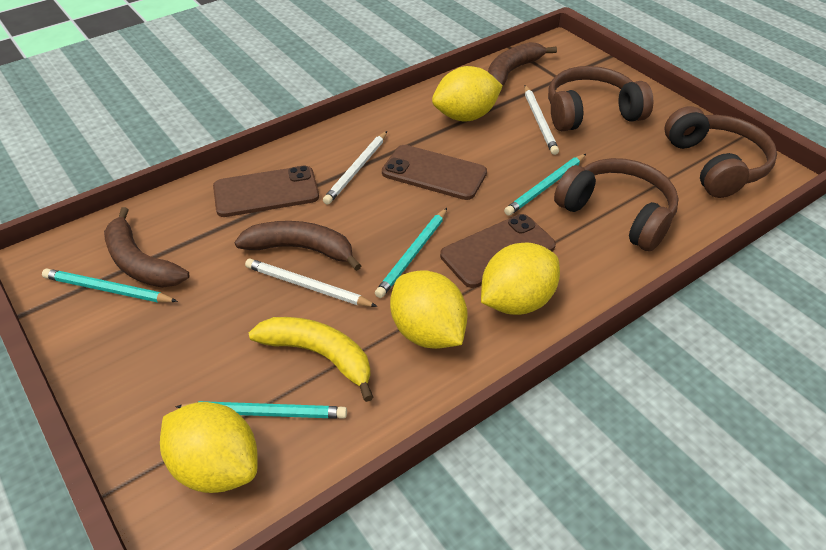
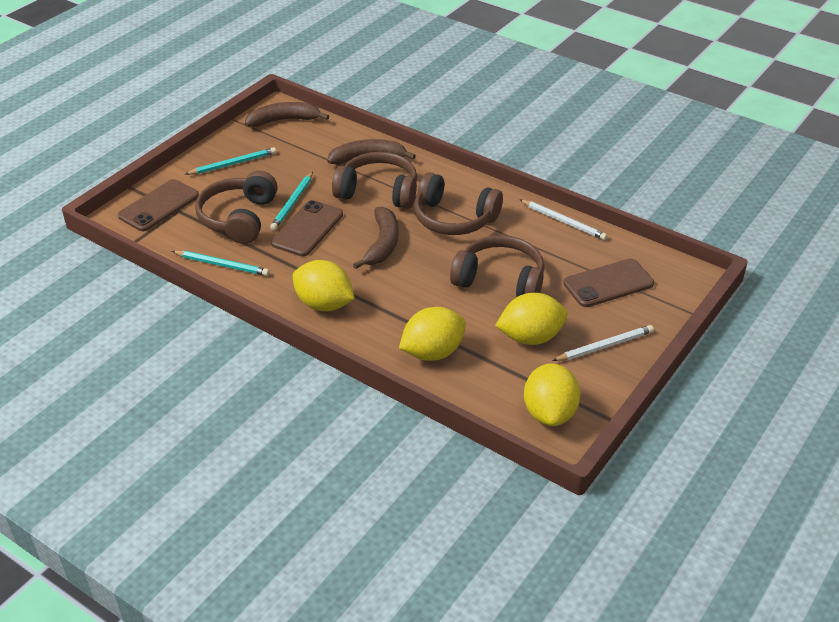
brown headphones: 3 -> 4
turquoise pencil: 4 -> 3
white pencil: 3 -> 2
yellow banana: 1 -> 0

